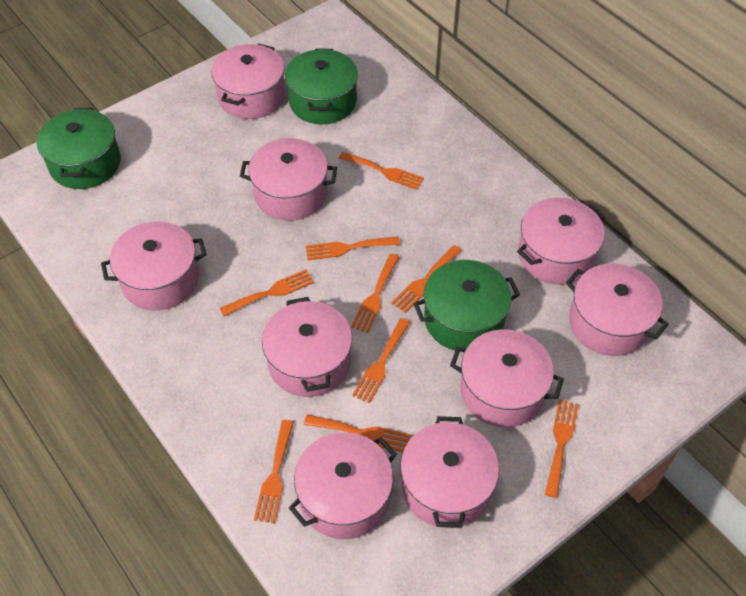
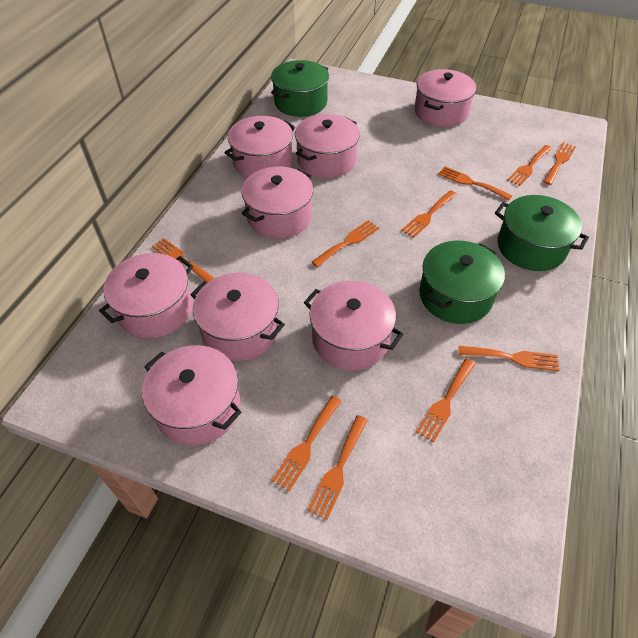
orange fork: 9 -> 10
pink pot: 9 -> 8

